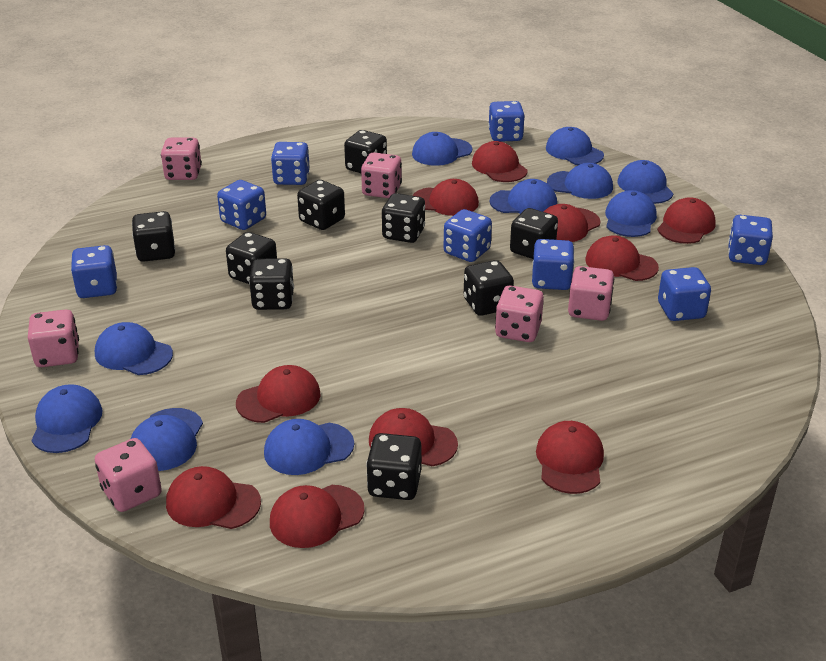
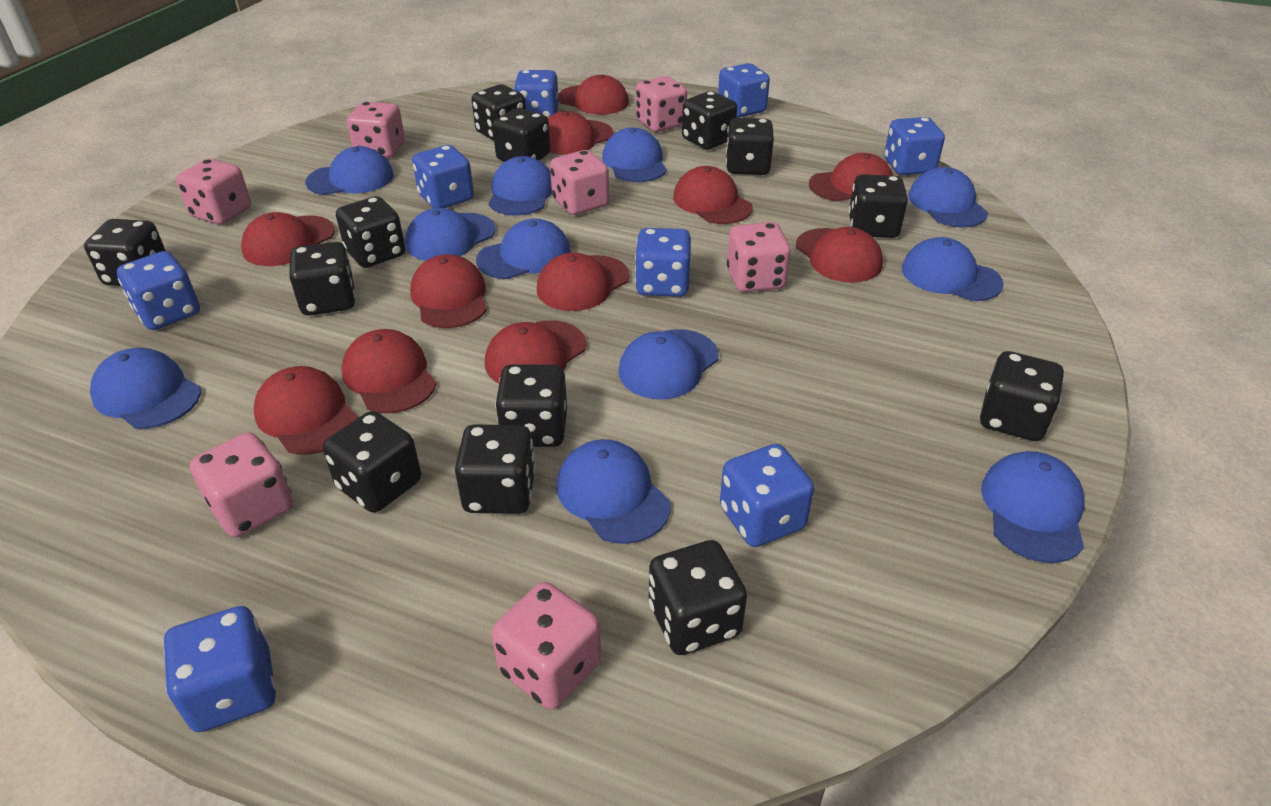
black dice: 9 -> 13
blue cap: 10 -> 11
pink dice: 6 -> 7
red cap: 10 -> 11

